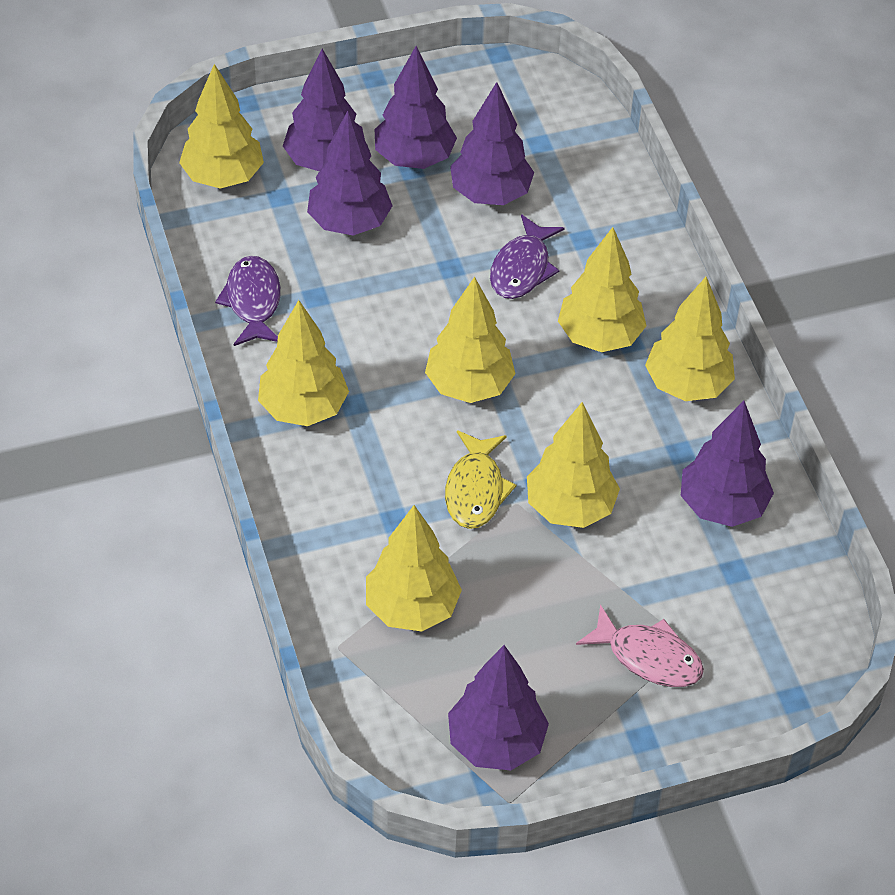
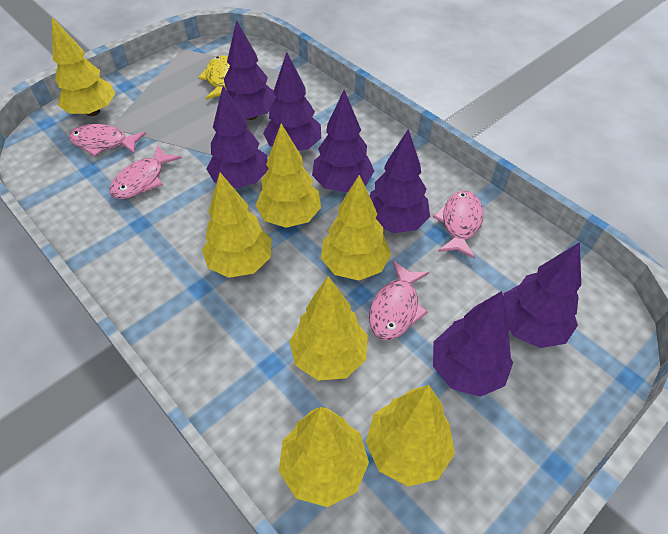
pink fish: 1 -> 4
purple fish: 2 -> 0
purple tree: 6 -> 7

